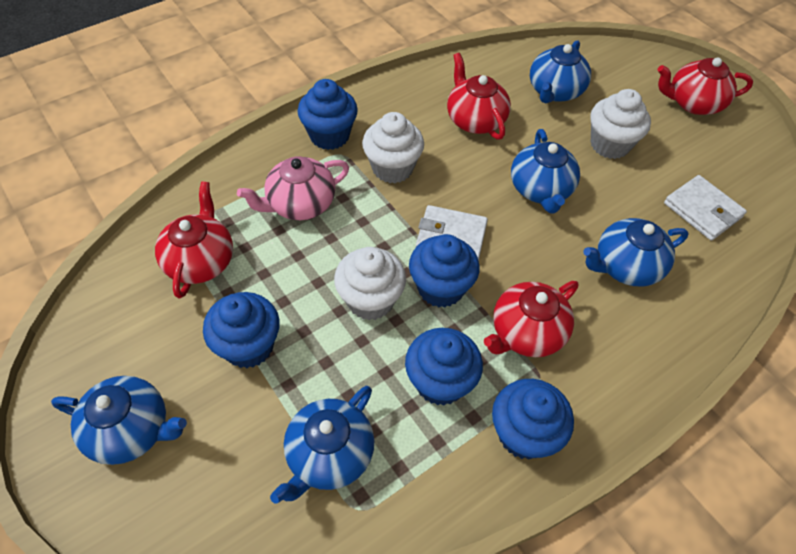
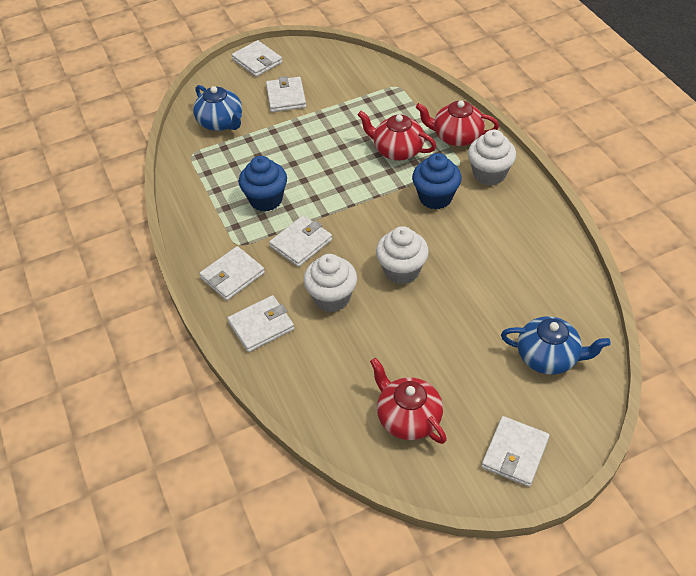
blue cupcake: 5 -> 2
blue teapot: 5 -> 2
pink teapot: 1 -> 0
red teapot: 4 -> 3
white wallet: 2 -> 6

